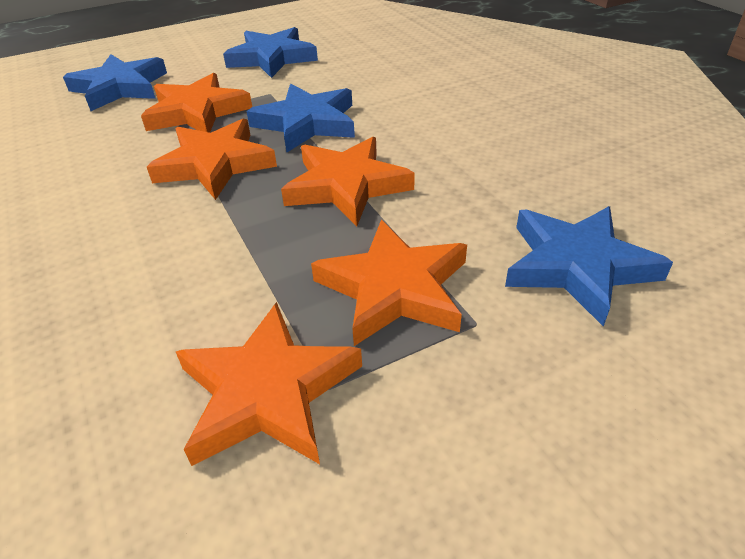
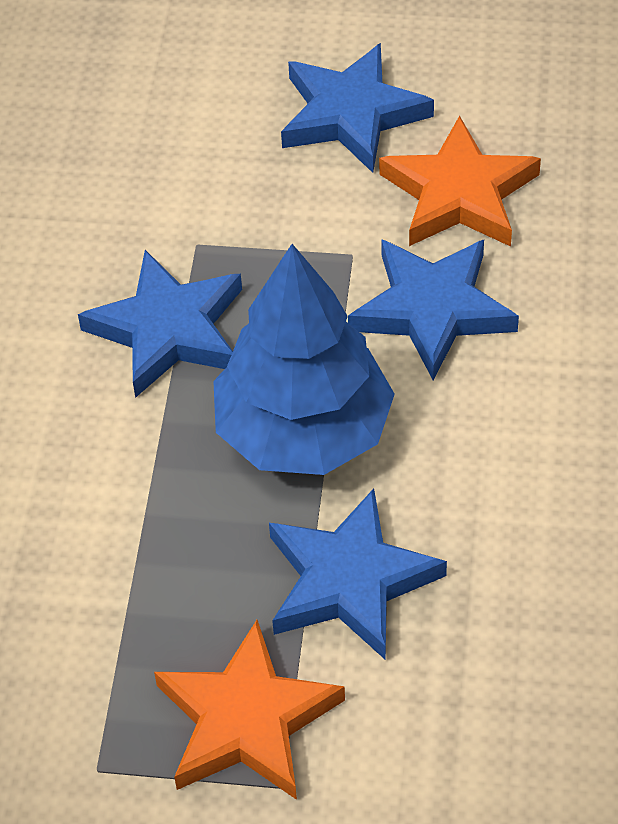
blue tree: 0 -> 1
orange star: 5 -> 2

